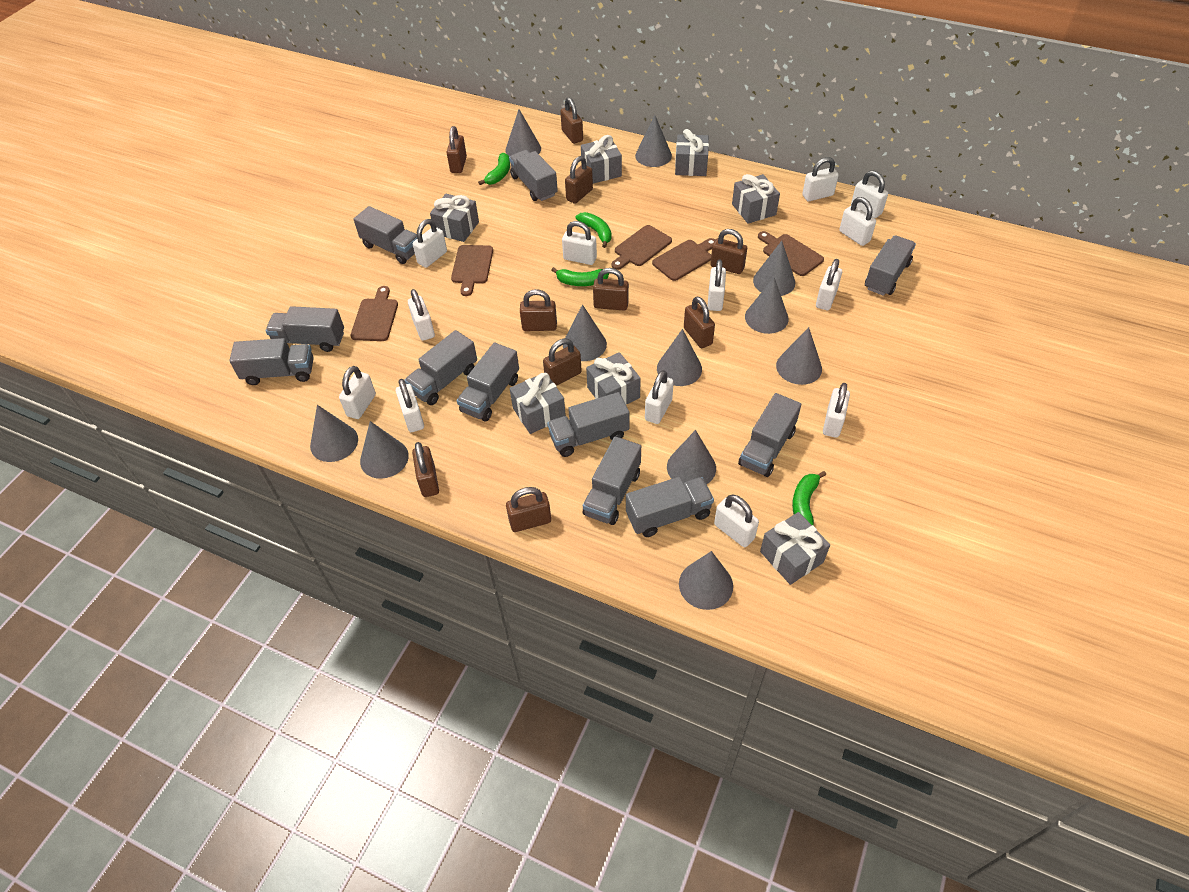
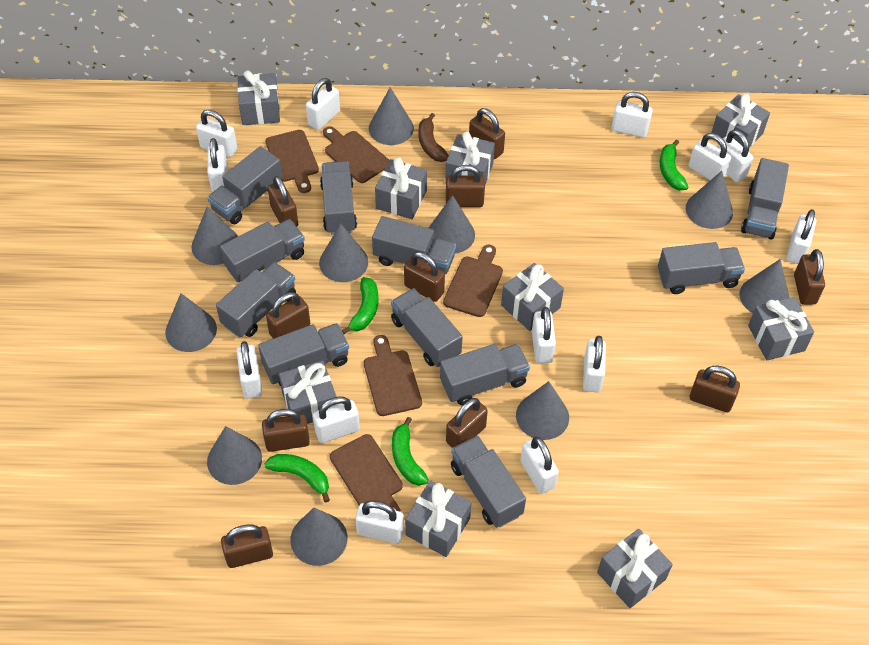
brown banana: 0 -> 1
grey cone: 11 -> 10
grey gift: 7 -> 9

